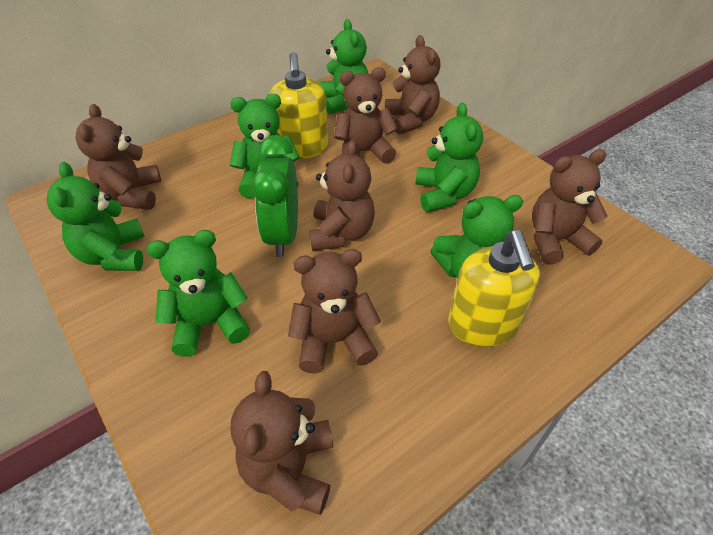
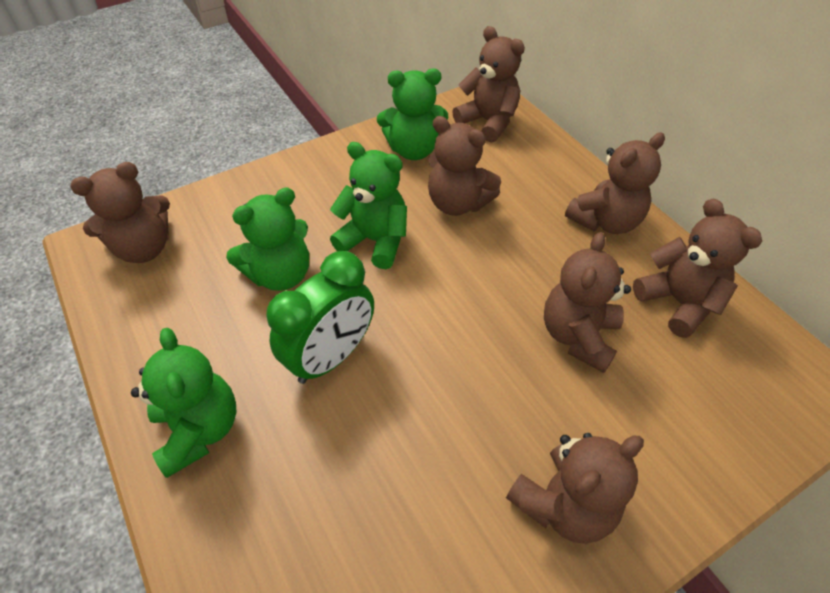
green teddy bear: 6 -> 4
yellow soap dispenser: 2 -> 0

